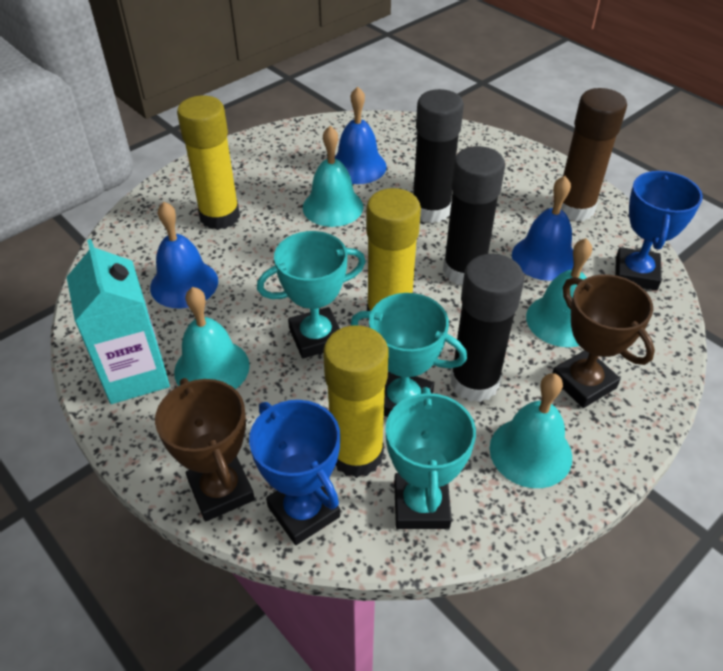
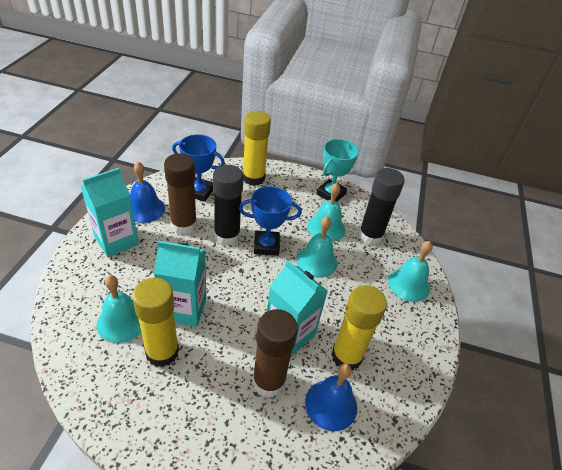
black glue stick: 3 -> 2
blue bell: 3 -> 2
brown glue stick: 1 -> 2
brown trophy: 2 -> 0
turquoise carton: 1 -> 3
turquoise trophy: 3 -> 1

